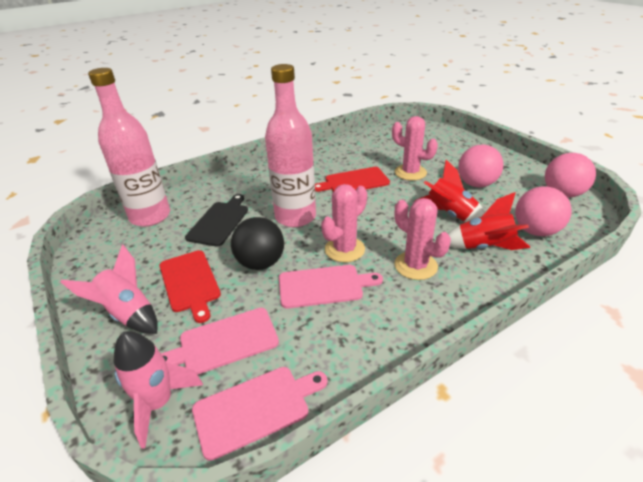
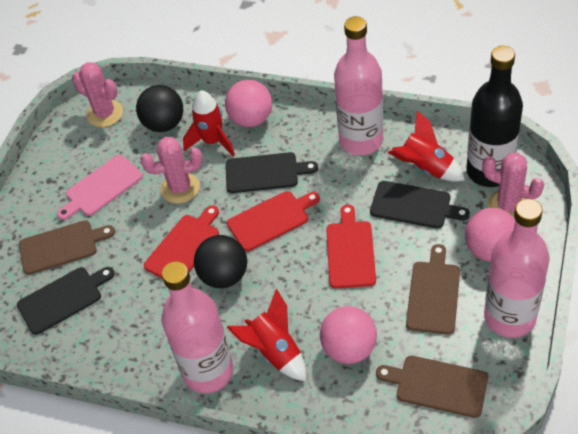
black ball: 1 -> 2
black bottle: 0 -> 1
black cutting board: 1 -> 3
brown cutting board: 0 -> 3
pink bottle: 2 -> 3
pink cutting board: 3 -> 1
pink rocket: 2 -> 0
red cutting board: 2 -> 3
red rocket: 2 -> 3

